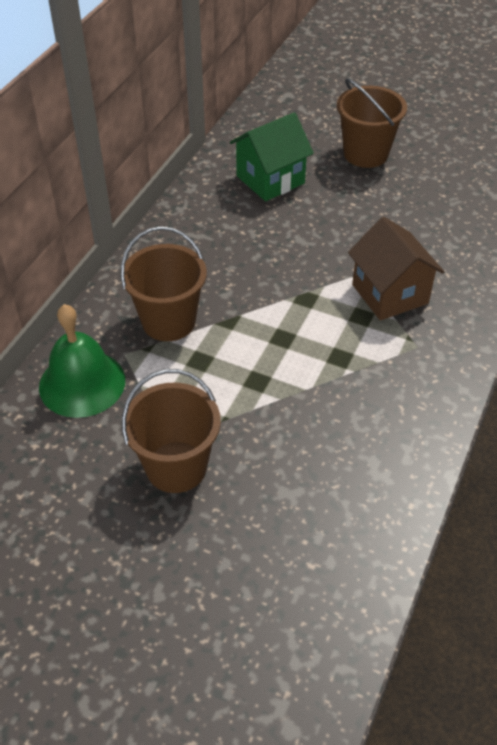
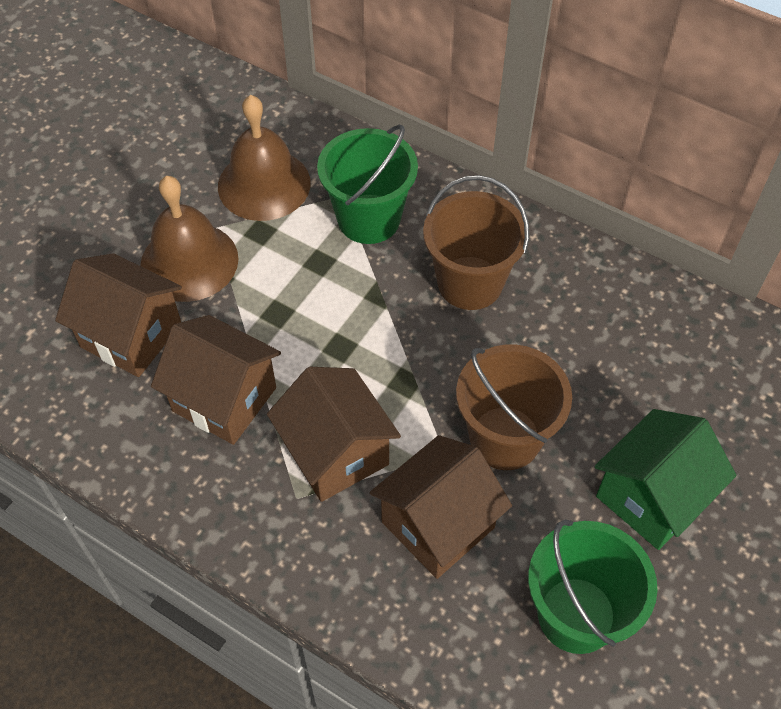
brown bell: 0 -> 2
brown bucket: 3 -> 2
brown house: 1 -> 4
green bell: 1 -> 0
green bucket: 0 -> 2

